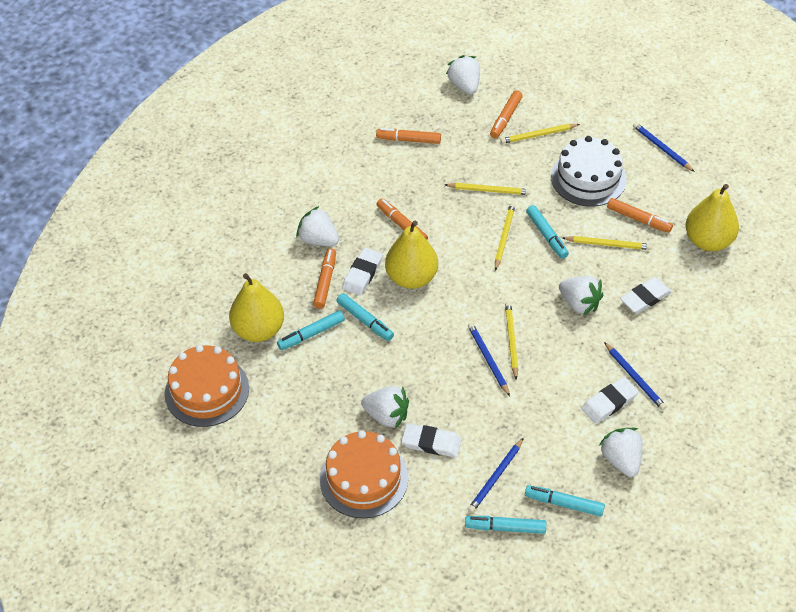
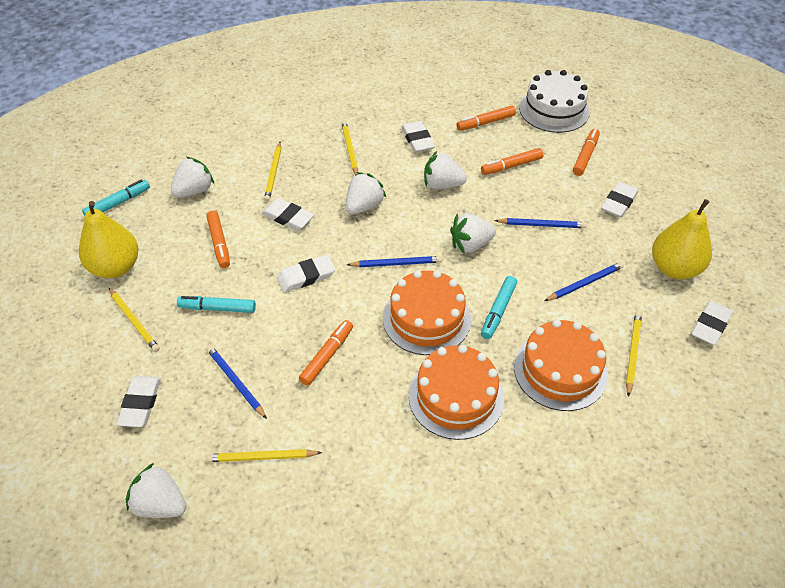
orange cake: 2 -> 3
turquoise marker: 5 -> 3
white eraser: 4 -> 6
yellow pear: 3 -> 2

